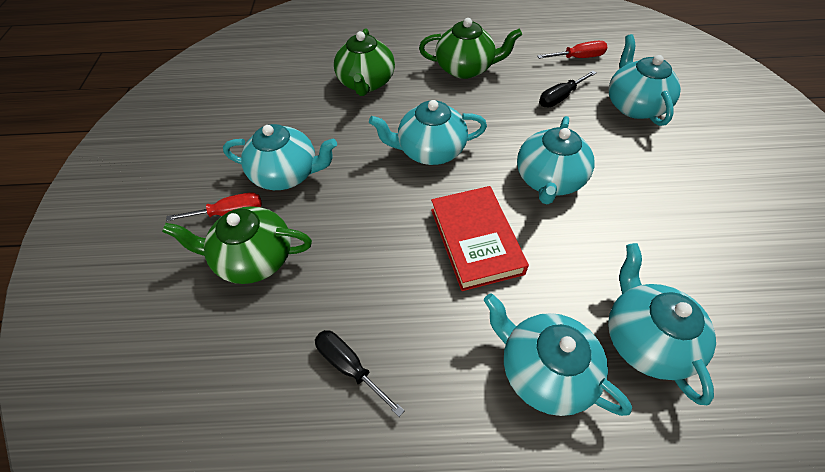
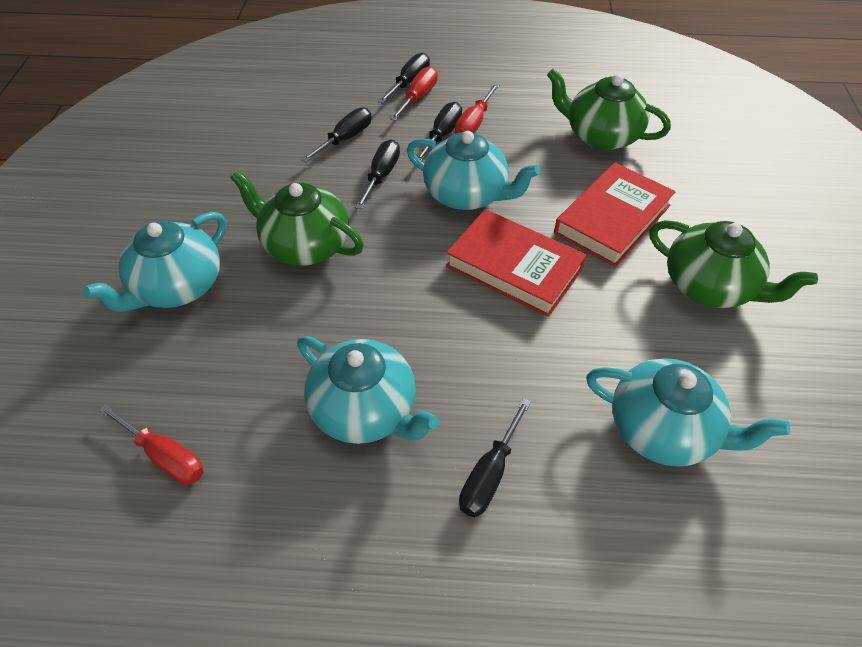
black screwdriver: 2 -> 5
red book: 1 -> 2
red screwdriver: 2 -> 3
turquoise teapot: 6 -> 4

